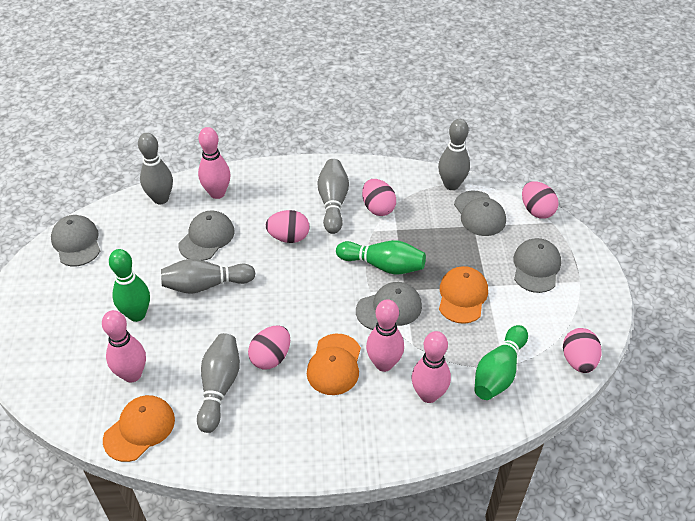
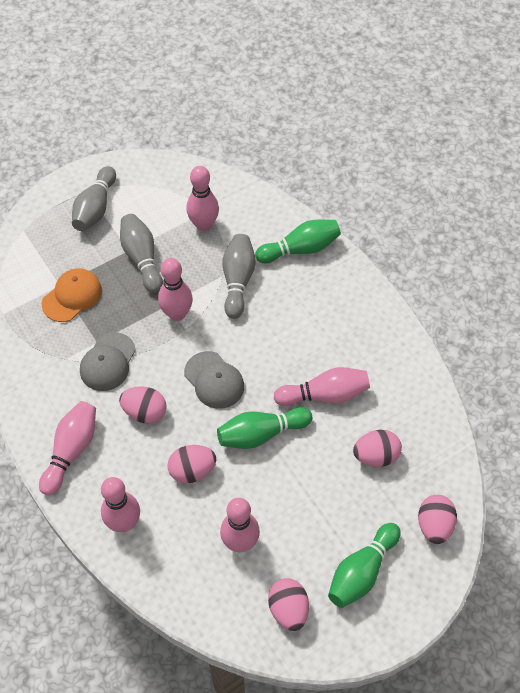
grey bowling pin: 5 -> 3
grey cap: 5 -> 2
orange cap: 3 -> 1
pink bowling pin: 4 -> 6

